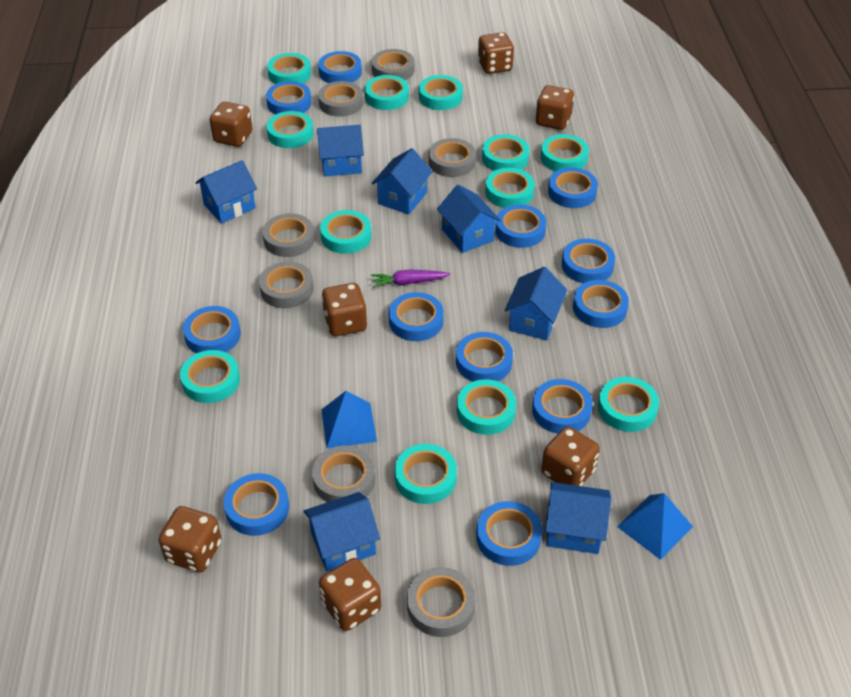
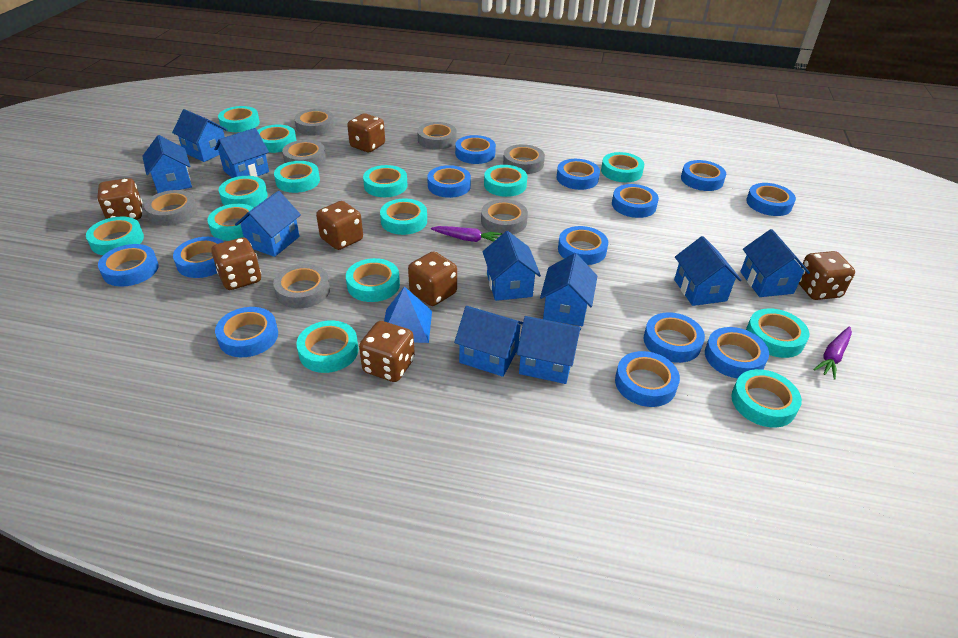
blue house: 7 -> 10
blue pyramid: 2 -> 1
blue tape: 12 -> 13
purple carrot: 1 -> 2
turquoise tape: 12 -> 14

